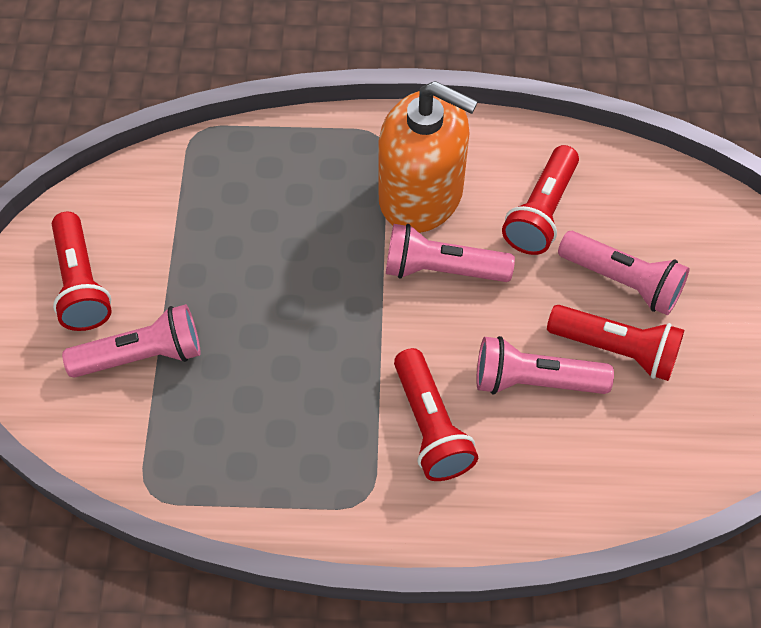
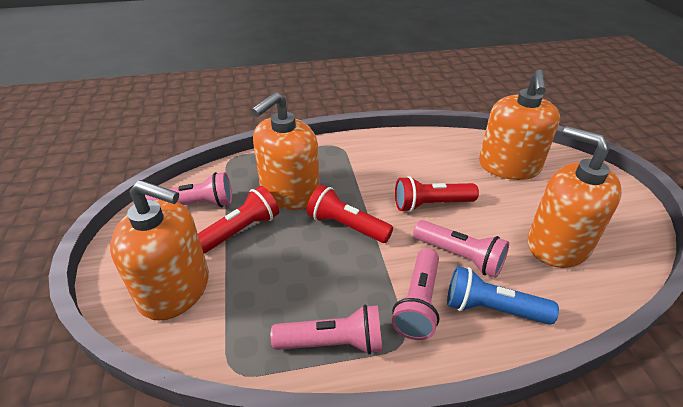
blue flashlight: 0 -> 1
orange soap dispenser: 1 -> 4
red flashlight: 4 -> 3

